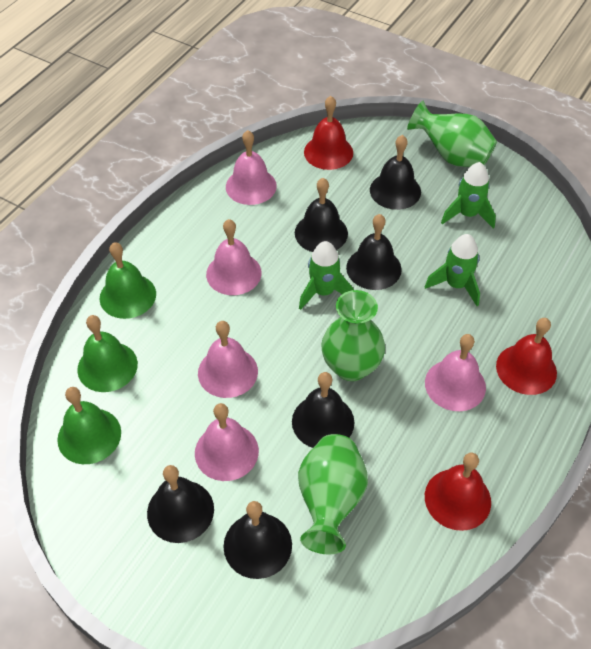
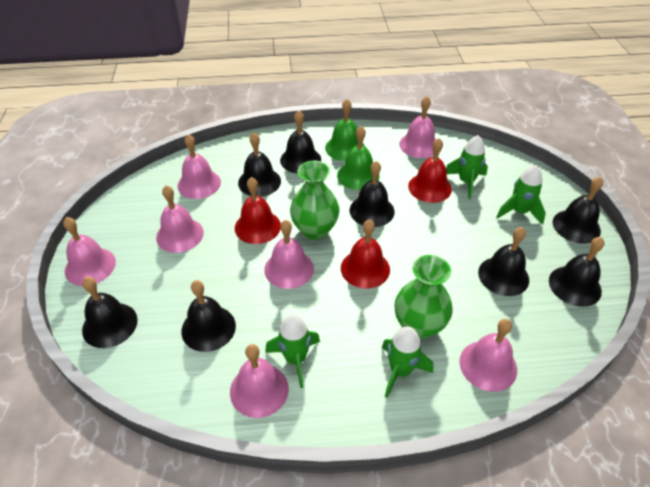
black bell: 6 -> 8
green bell: 3 -> 2
green rocket: 3 -> 4
green vase: 3 -> 2
pink bell: 5 -> 7

